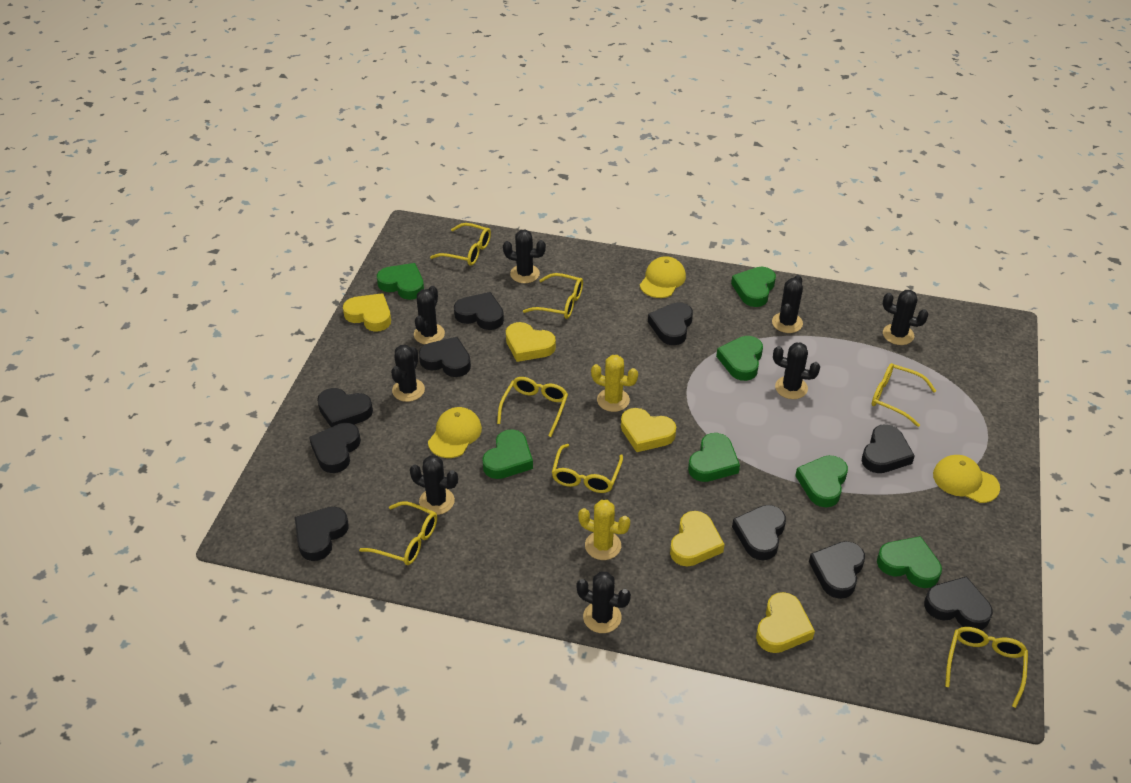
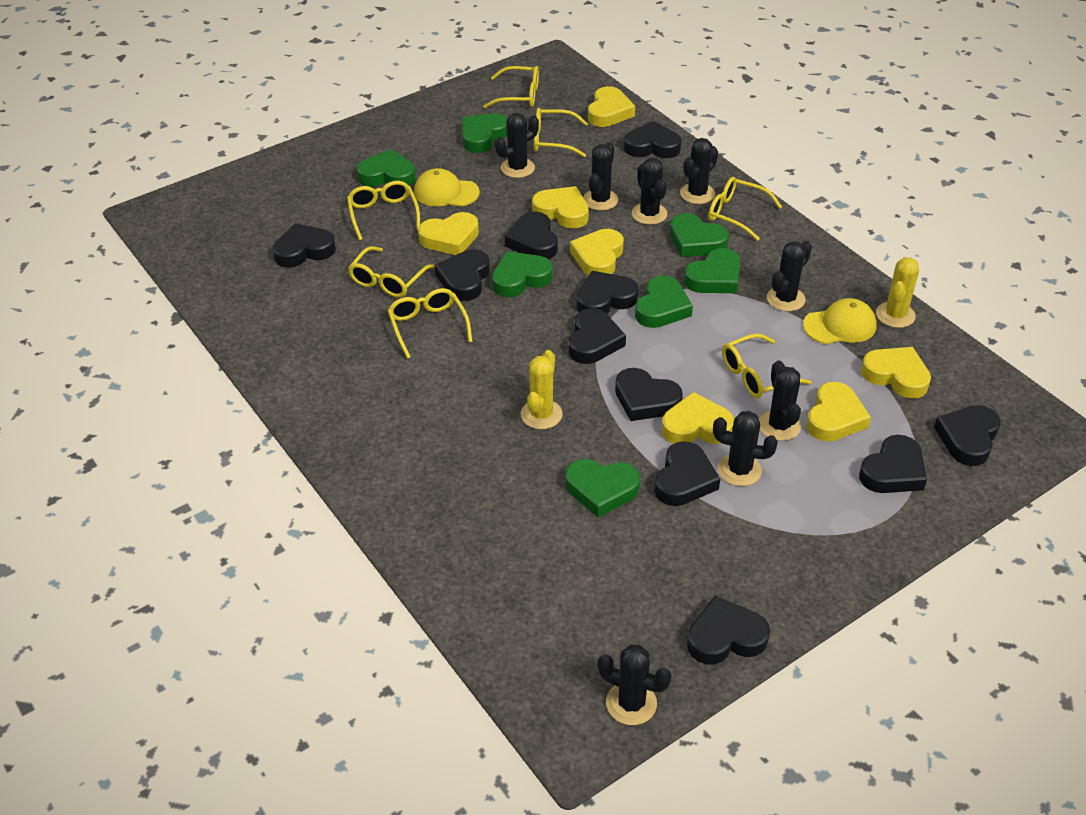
black heart: 10 -> 11
yellow cap: 3 -> 2
yellow heart: 5 -> 7

